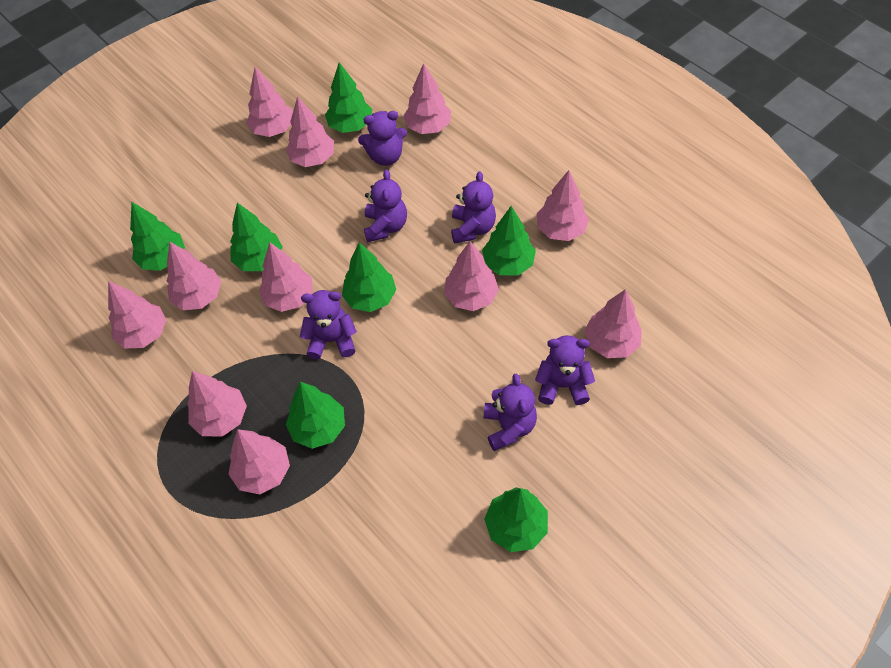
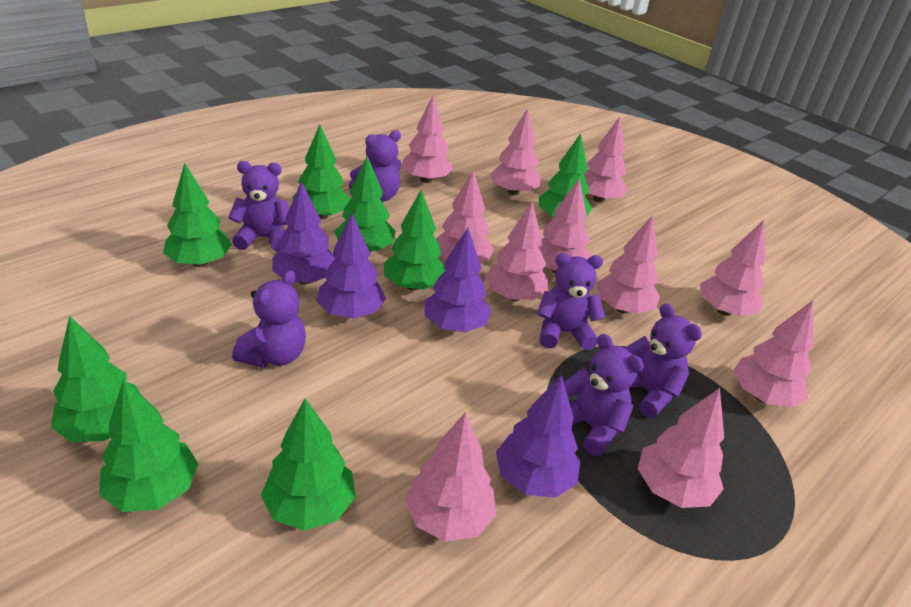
green tree: 7 -> 8
purple tree: 0 -> 4

